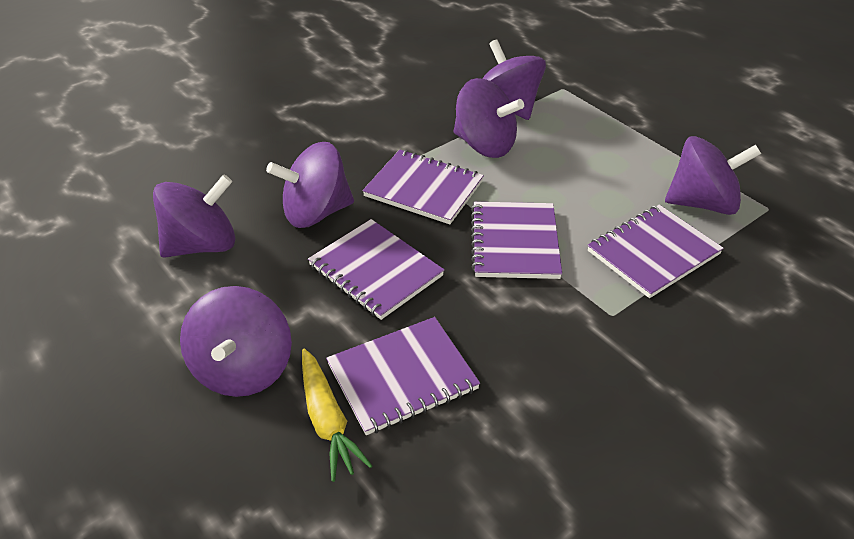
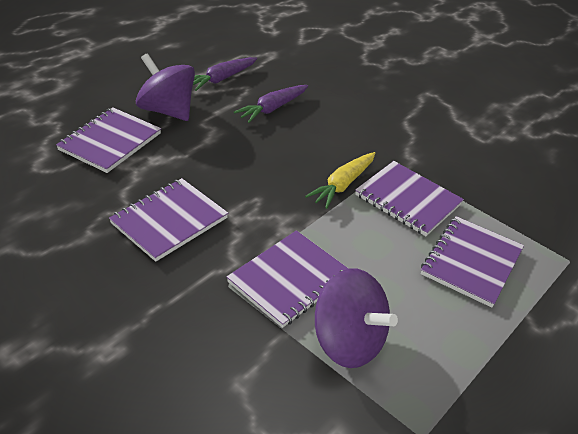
purple carrot: 0 -> 2
purple spinning top: 6 -> 2

